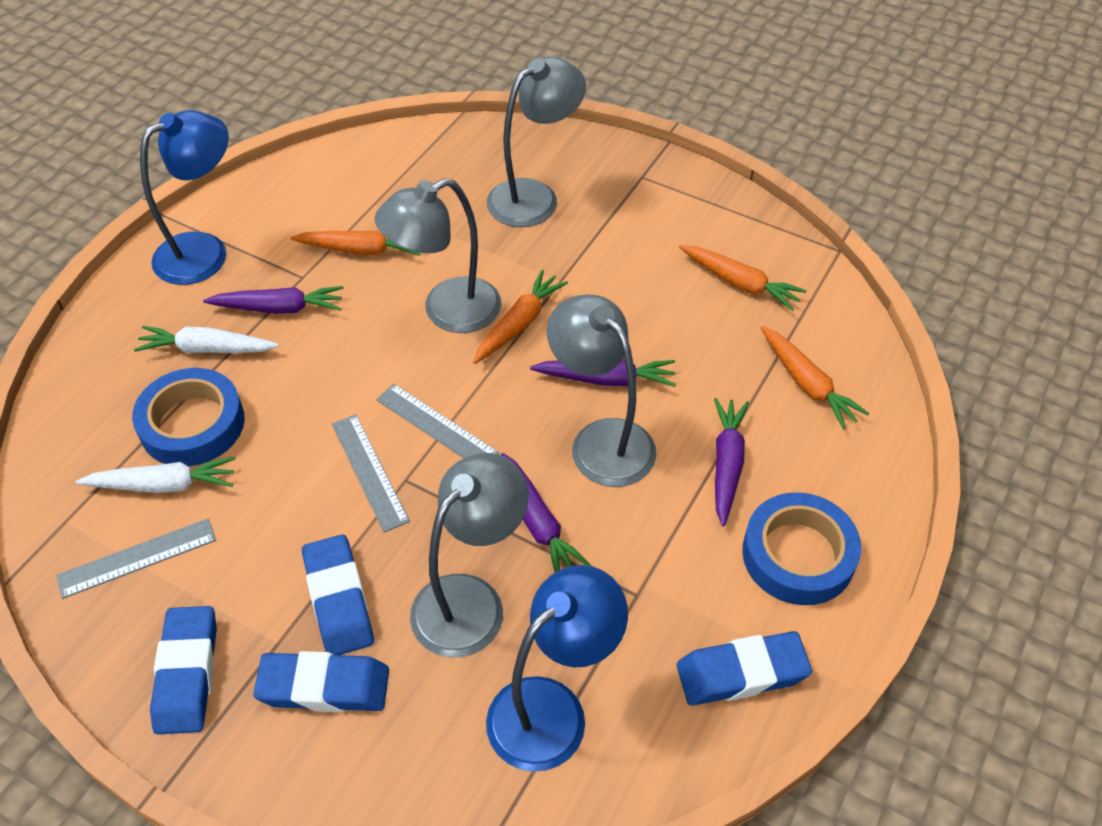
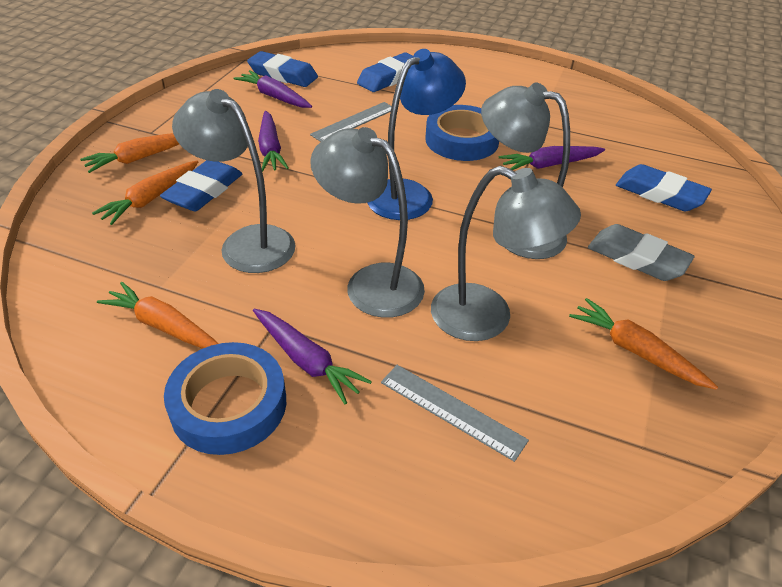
blue lamp: 2 -> 1
grey eraser: 0 -> 1
grey ruler: 3 -> 2
white carrot: 2 -> 0

